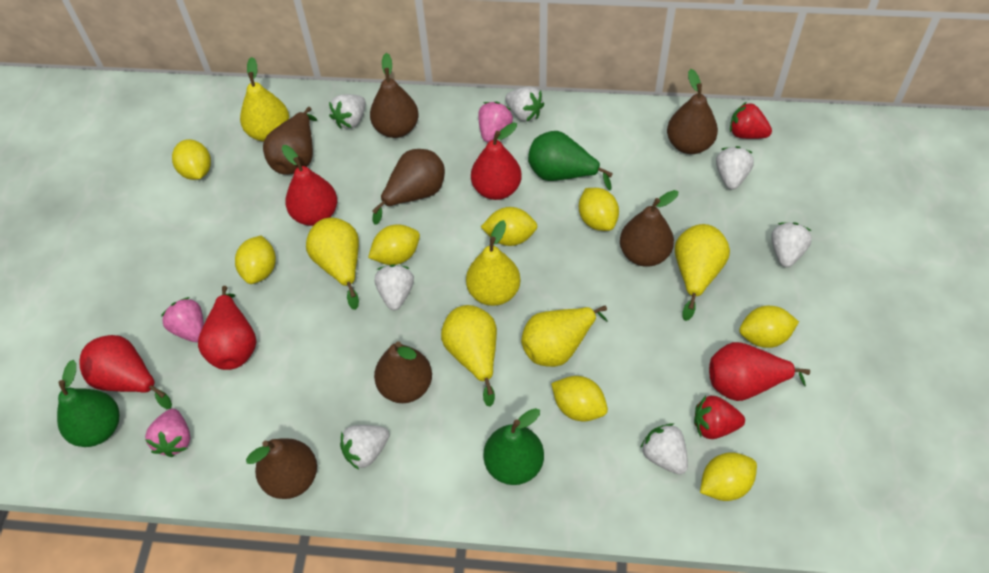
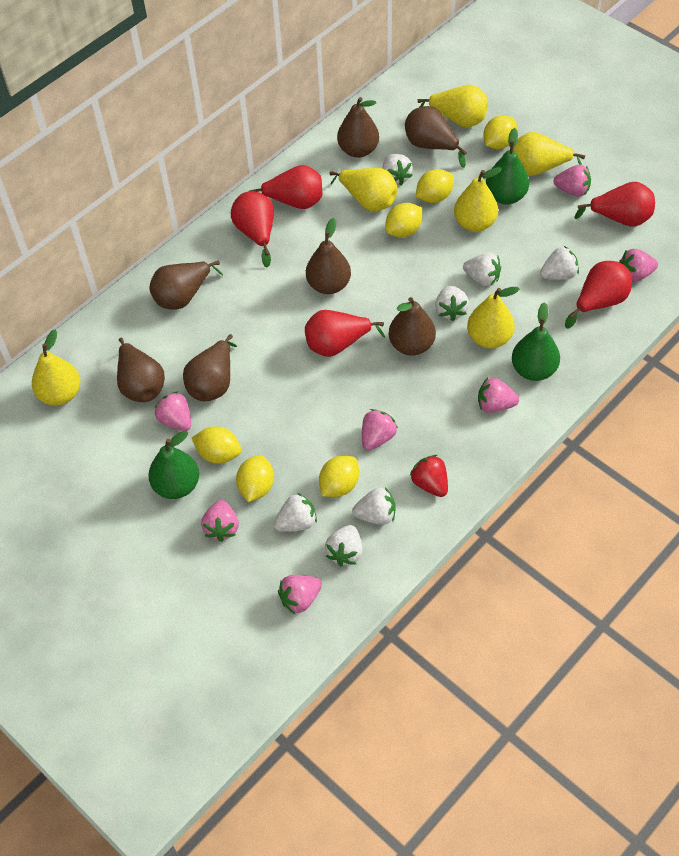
pink strawberry: 3 -> 7
red strawberry: 2 -> 1
yellow lemon: 8 -> 6

